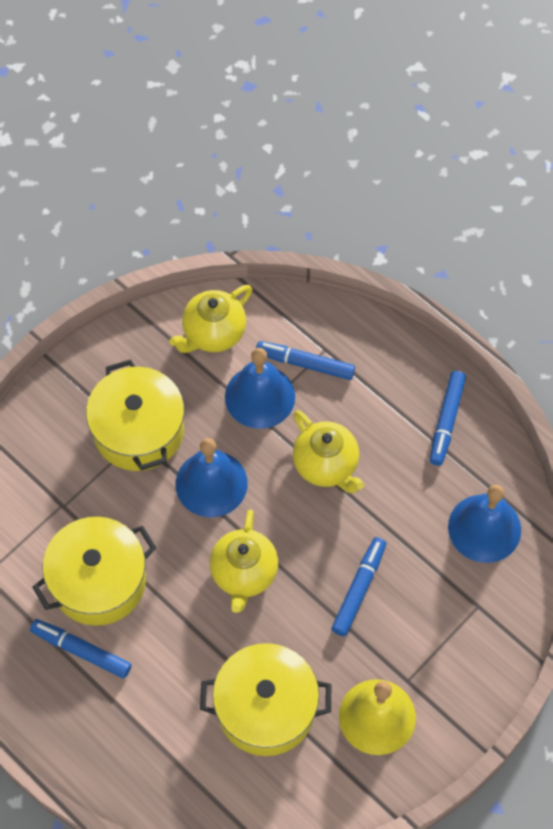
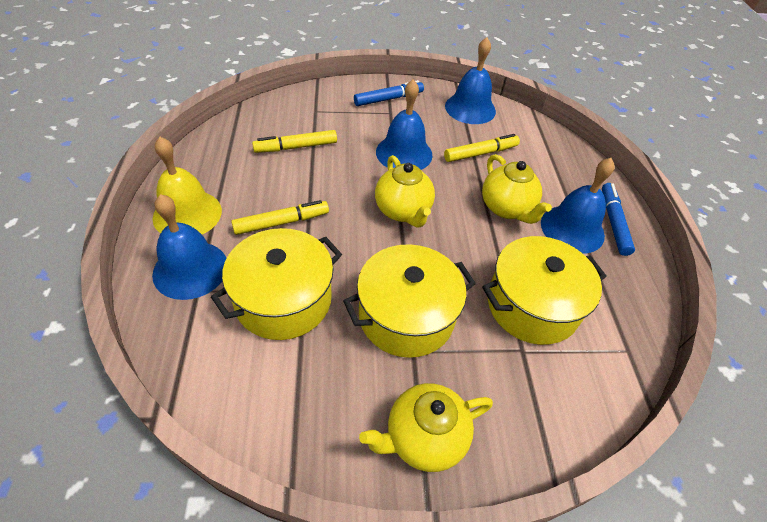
blue bell: 3 -> 4
blue marker: 4 -> 2
yellow marker: 0 -> 3

